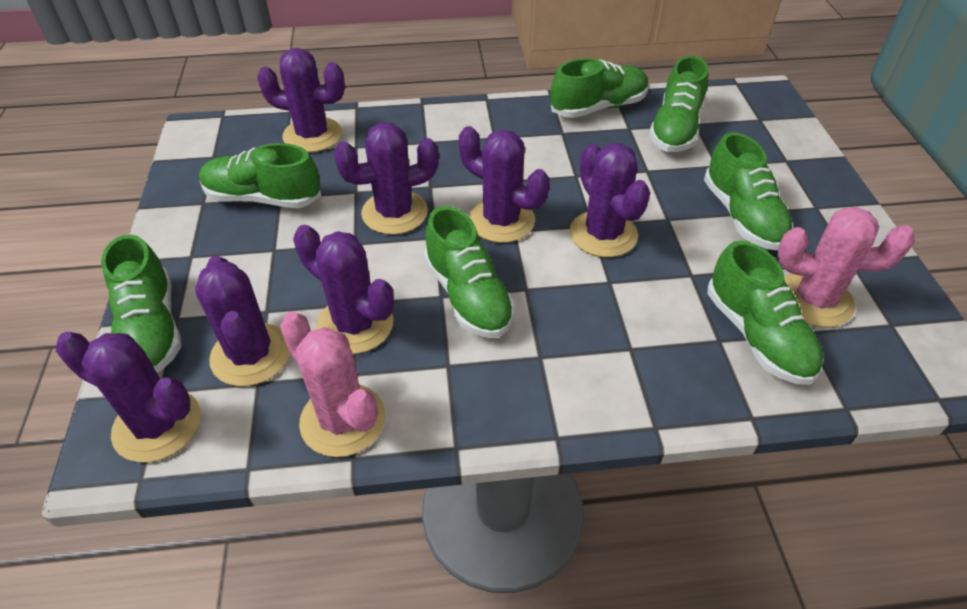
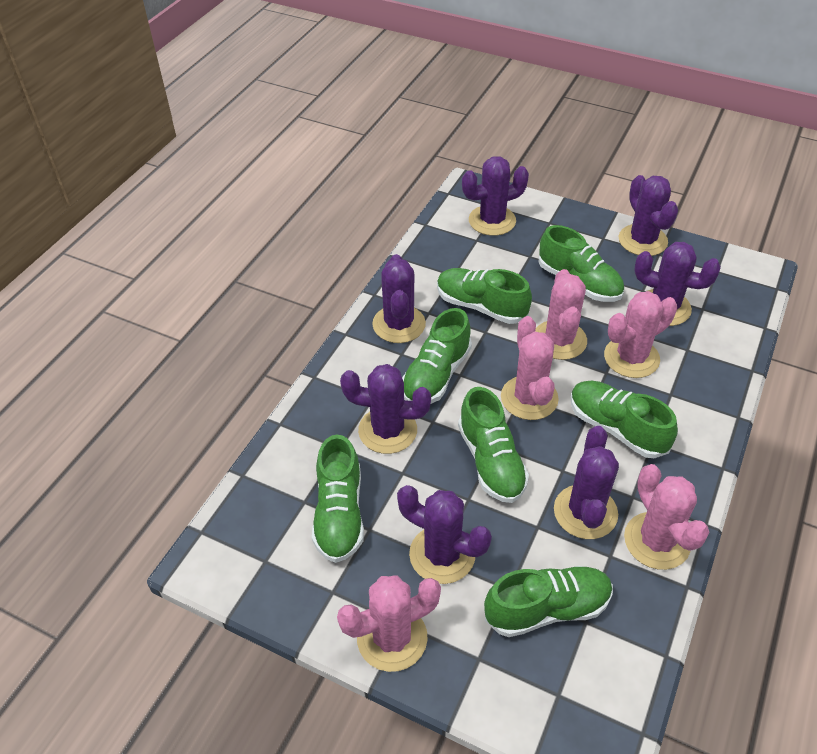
pink cactus: 2 -> 5

